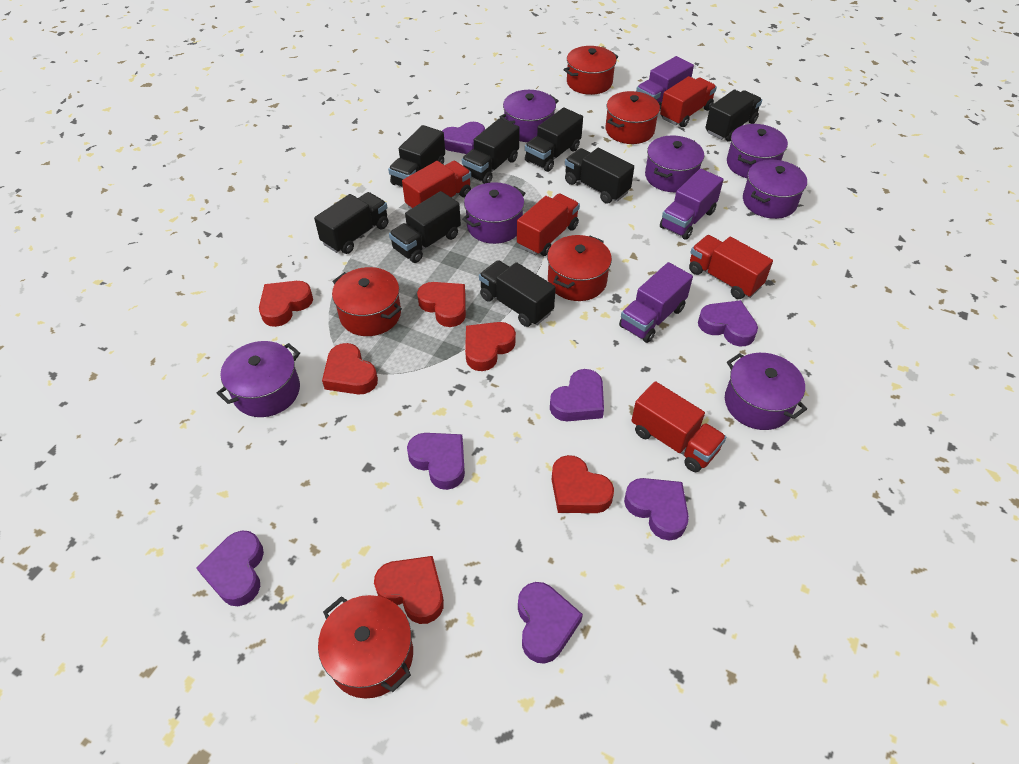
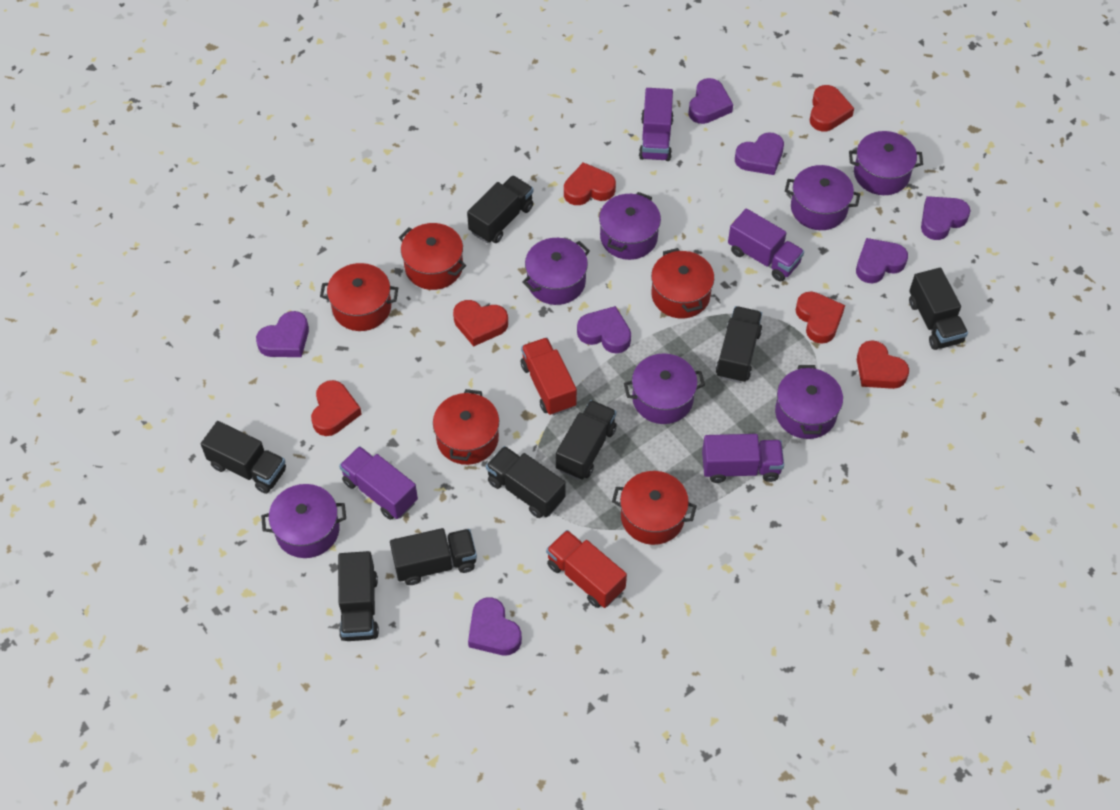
purple truck: 3 -> 4
red truck: 5 -> 2

